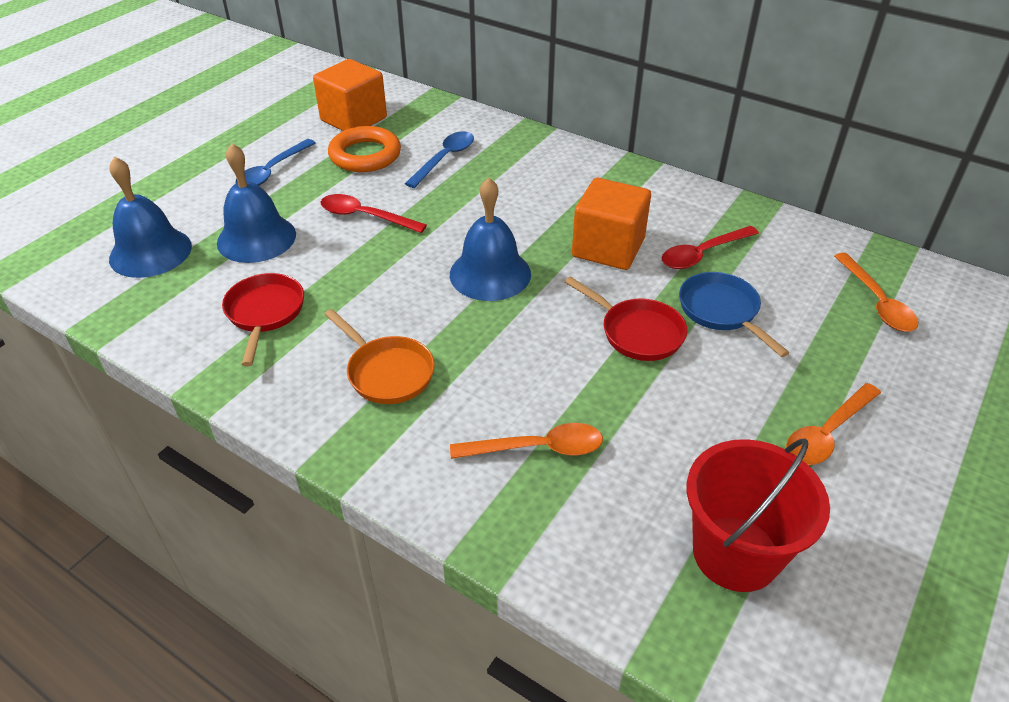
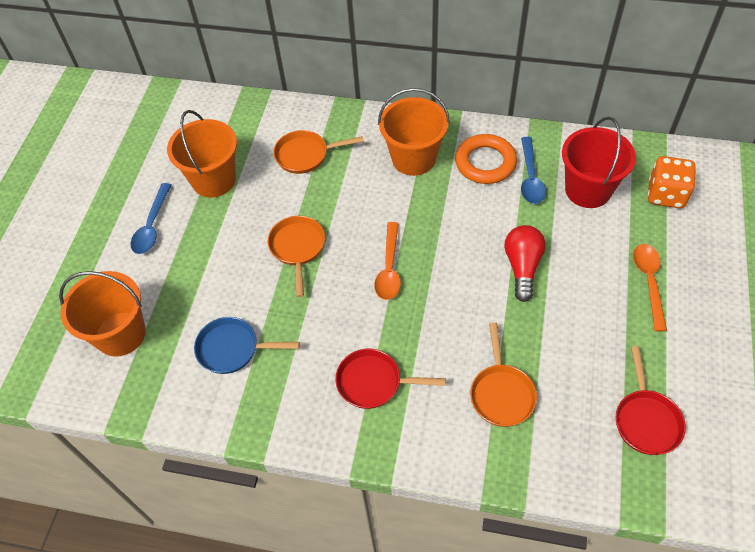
blue bell: 3 -> 0
orange bucket: 0 -> 3
orange cube: 2 -> 0
orange dice: 0 -> 1
orange pan: 1 -> 3
orange spoon: 3 -> 2
red light bulb: 0 -> 1
red spoon: 2 -> 0

